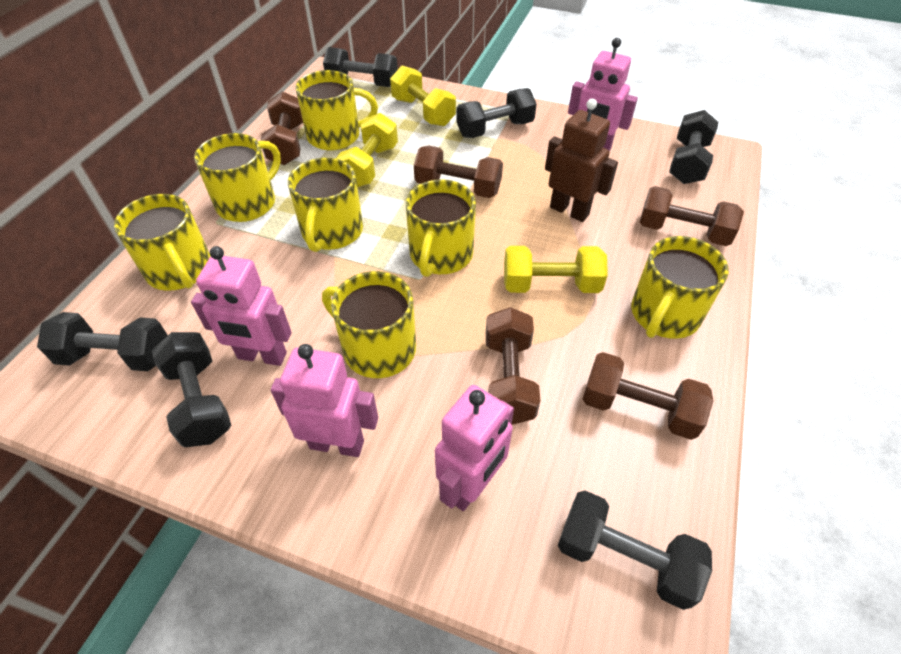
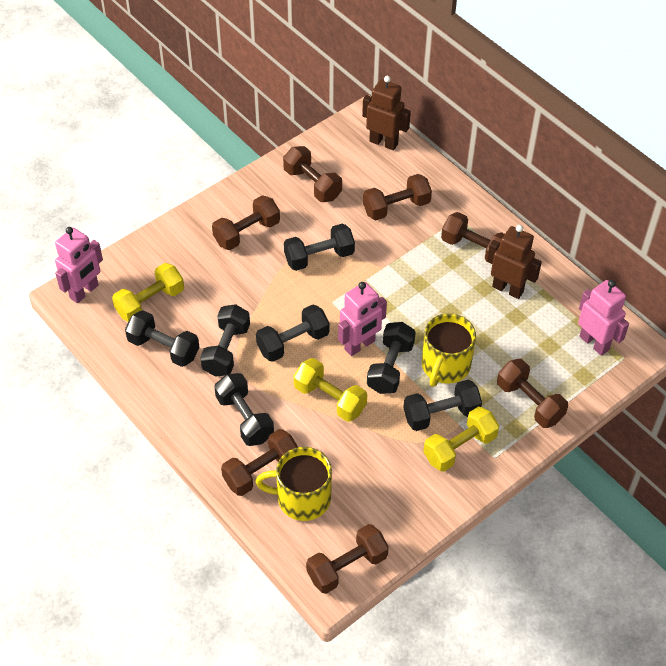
black dumbbell: 6 -> 7
brown dumbbell: 5 -> 7
brown robot: 1 -> 2
pink robot: 4 -> 3
yellow mug: 7 -> 2

